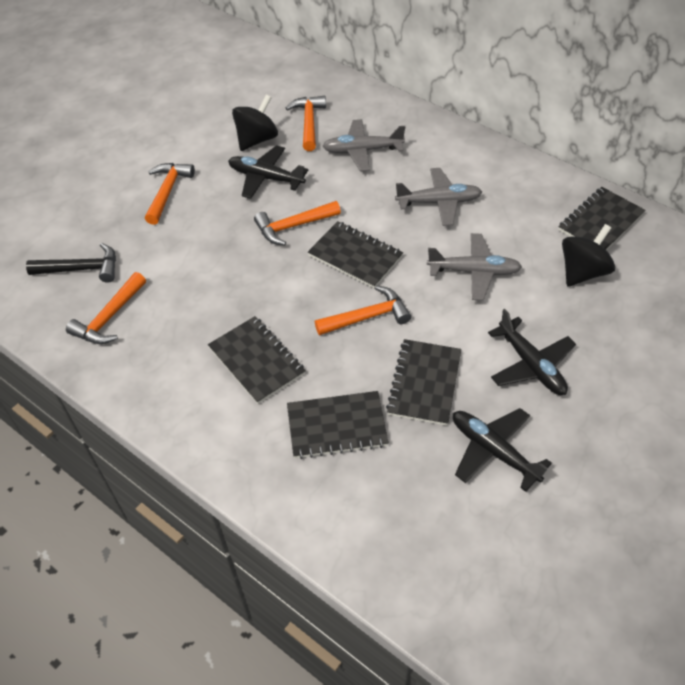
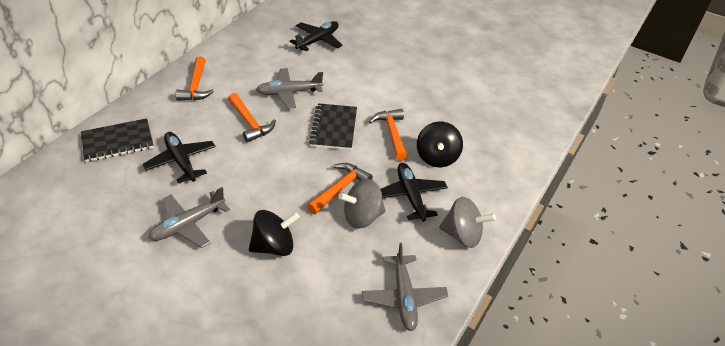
black hammer: 1 -> 0
black notebook: 5 -> 2
grey spinning top: 0 -> 2
orange hammer: 5 -> 4

